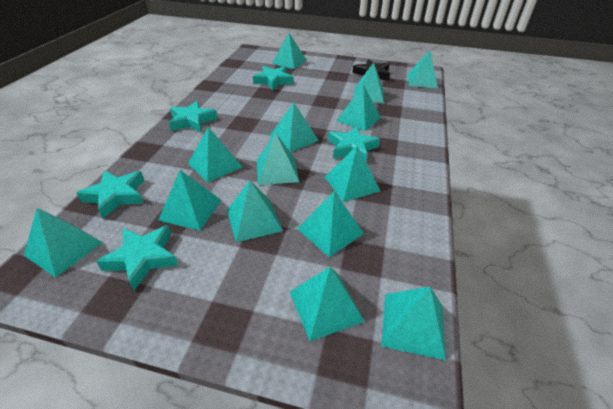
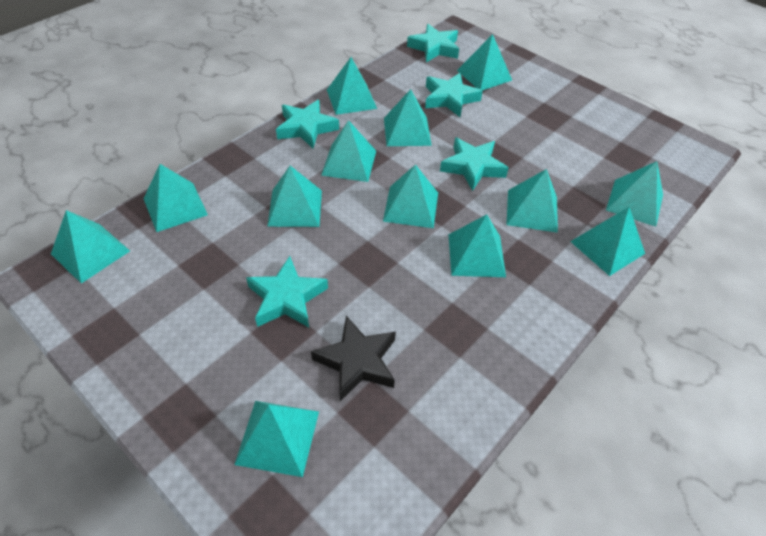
turquoise pyramid: 14 -> 13

